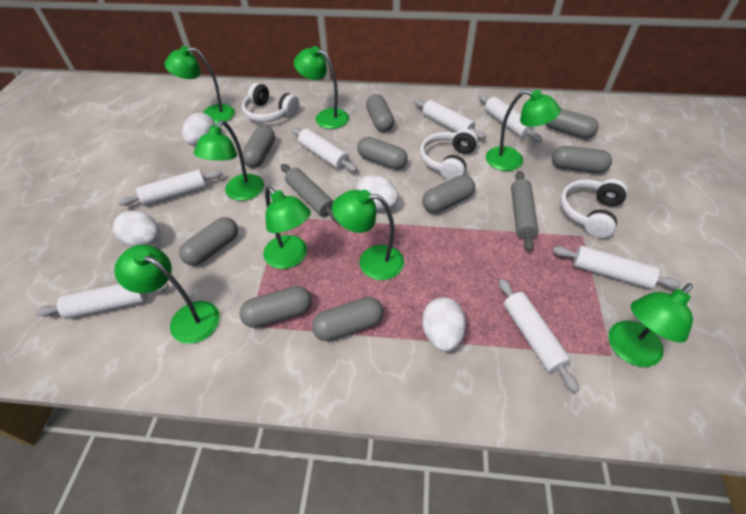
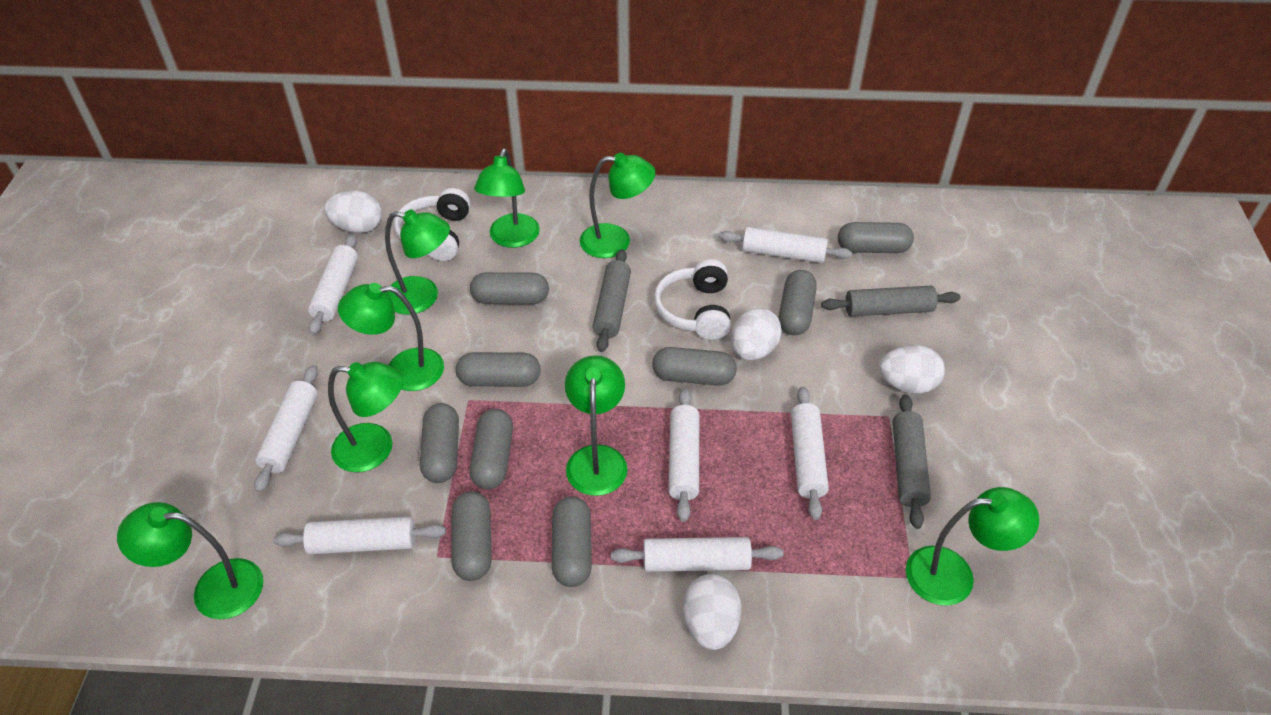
grey rolling pin: 2 -> 3
white headphones: 3 -> 2

